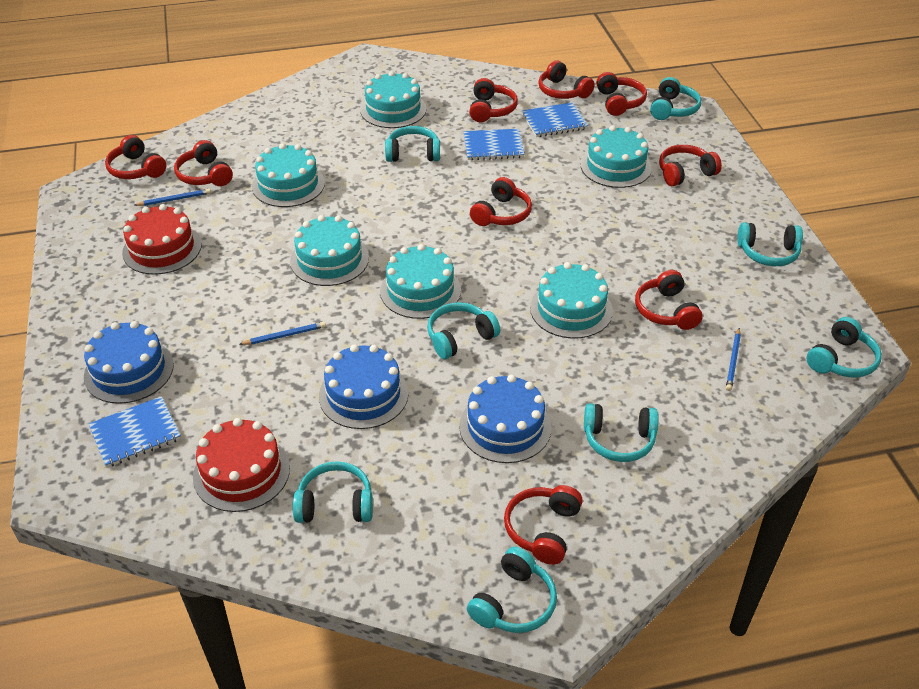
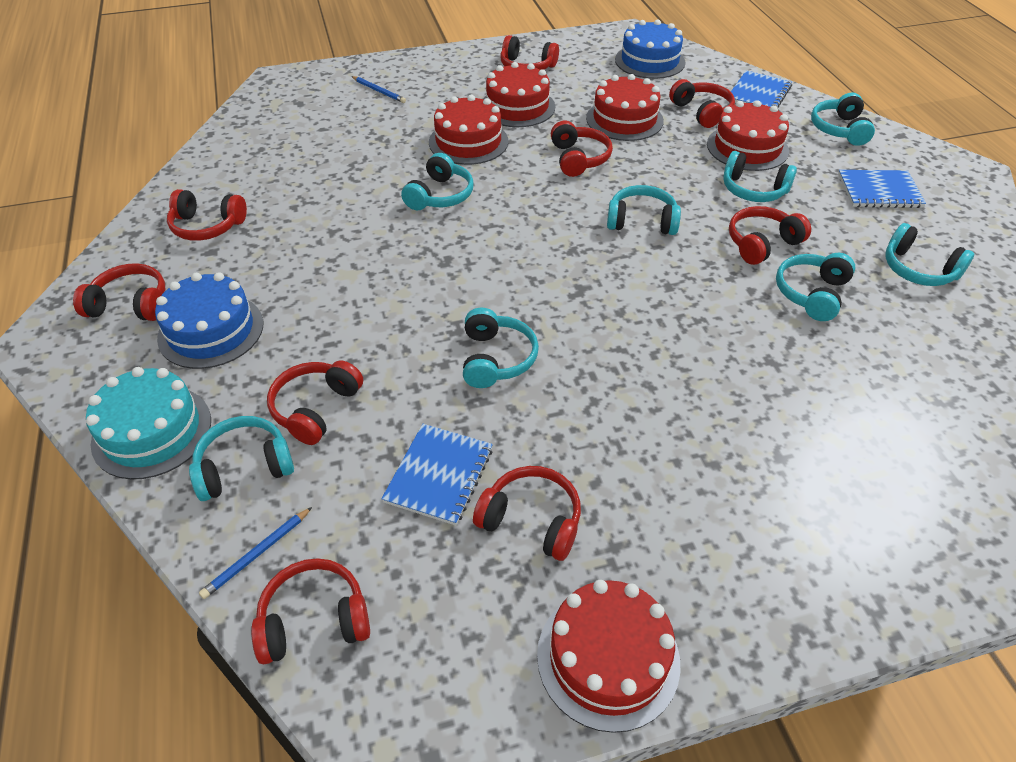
blue cake: 3 -> 2
blue pencil: 3 -> 2
red cake: 2 -> 5
turquoise cake: 6 -> 1

